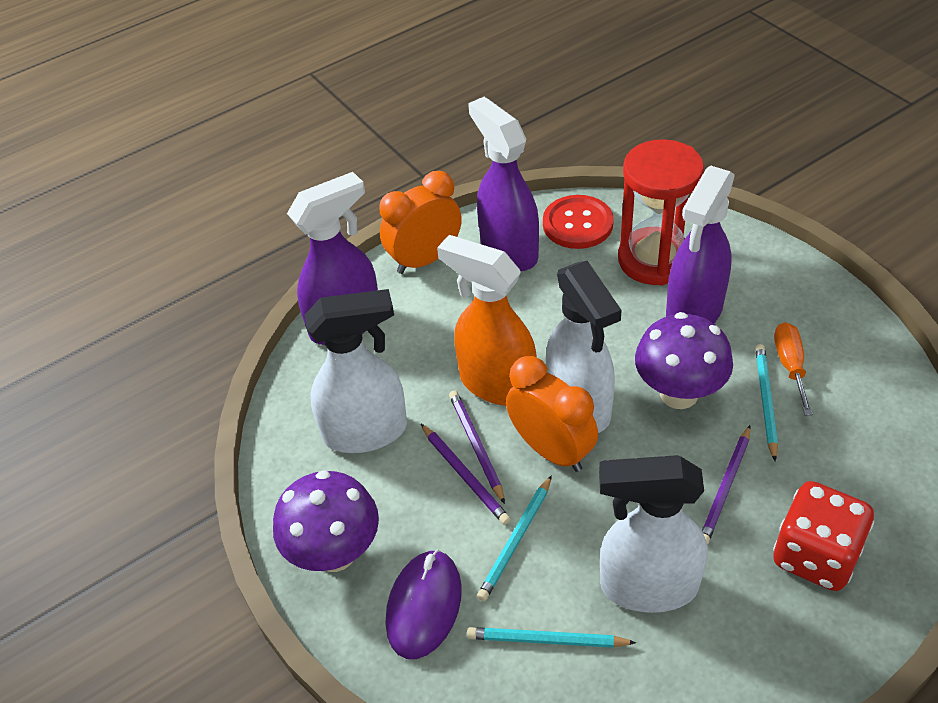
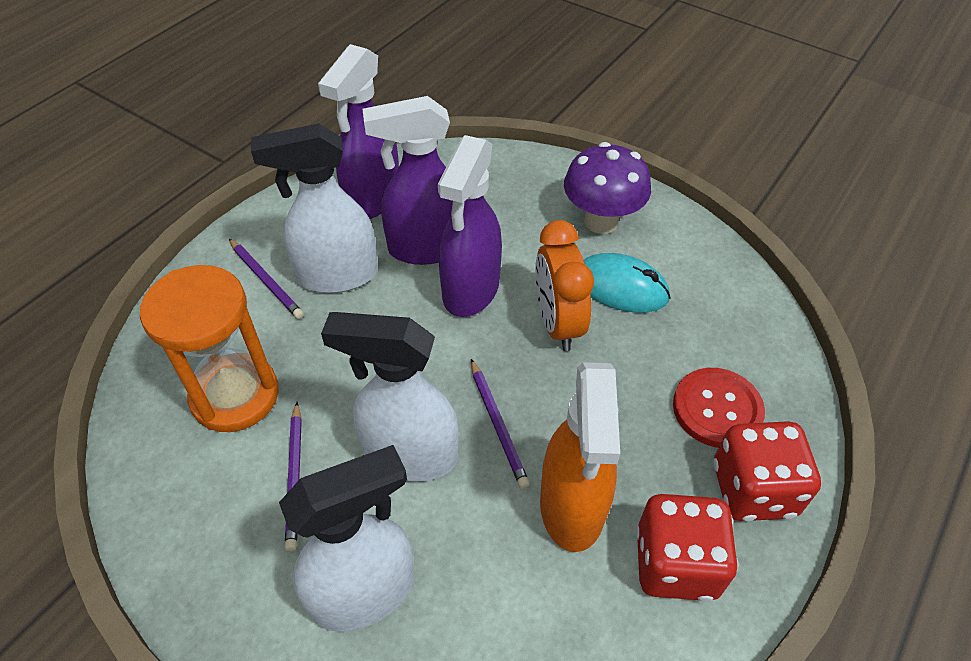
orange clock: 2 -> 1
orange hourglass: 0 -> 1
orange screwdriver: 1 -> 0
purple mouse: 1 -> 0
purple mushroom: 2 -> 1
red dice: 1 -> 2
red hourglass: 1 -> 0
turquoise mouse: 0 -> 1
turquoise pencil: 3 -> 0

